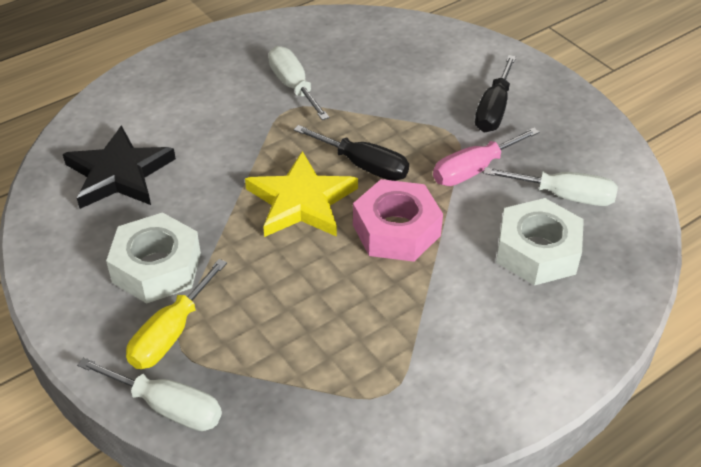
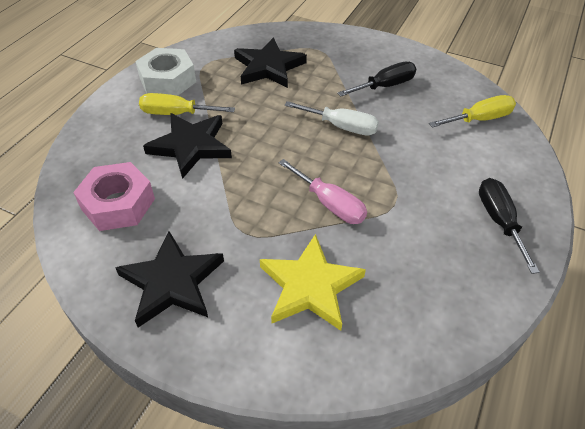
black star: 1 -> 3
white nut: 2 -> 1
white screwdriver: 3 -> 1
yellow screwdriver: 1 -> 2

